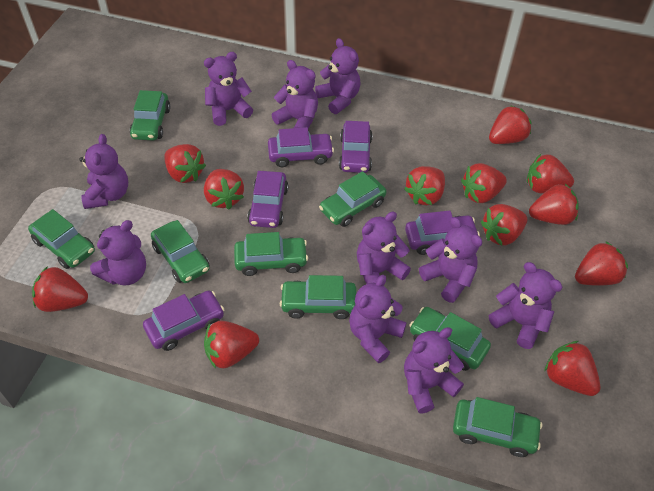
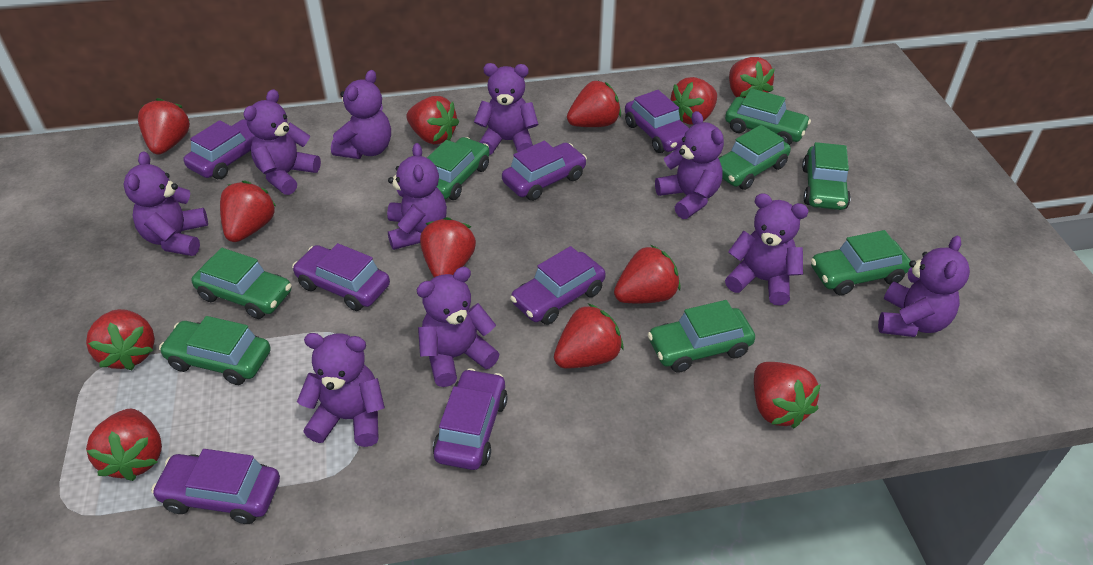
purple car: 5 -> 7

